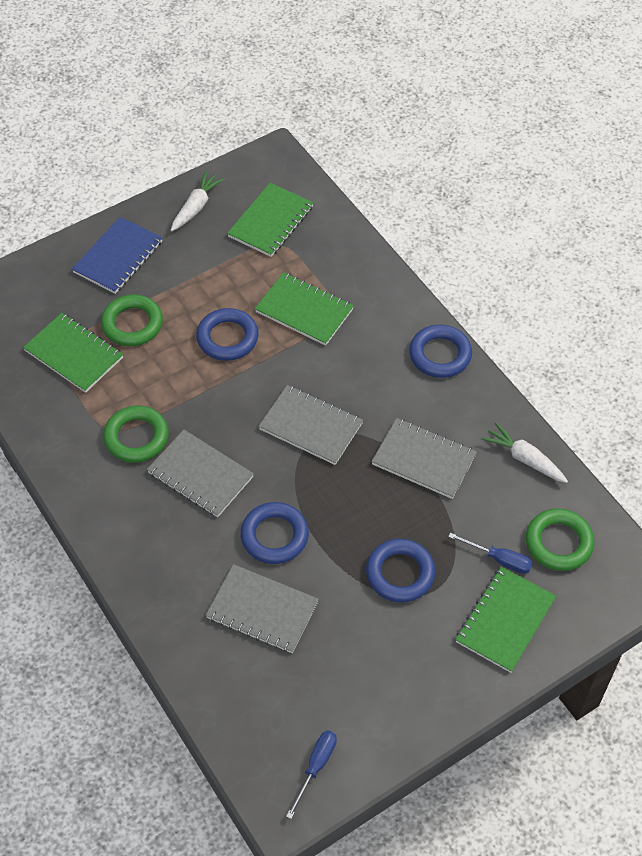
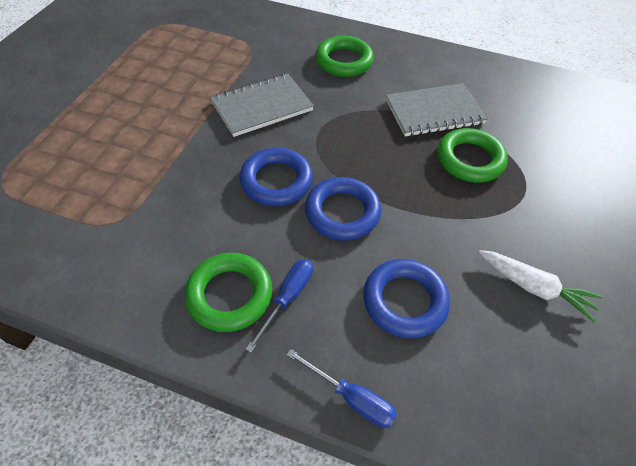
blue notebook: 1 -> 0
blue ring: 4 -> 3
green notebook: 4 -> 0
grey notebook: 4 -> 2
white carrot: 2 -> 1

